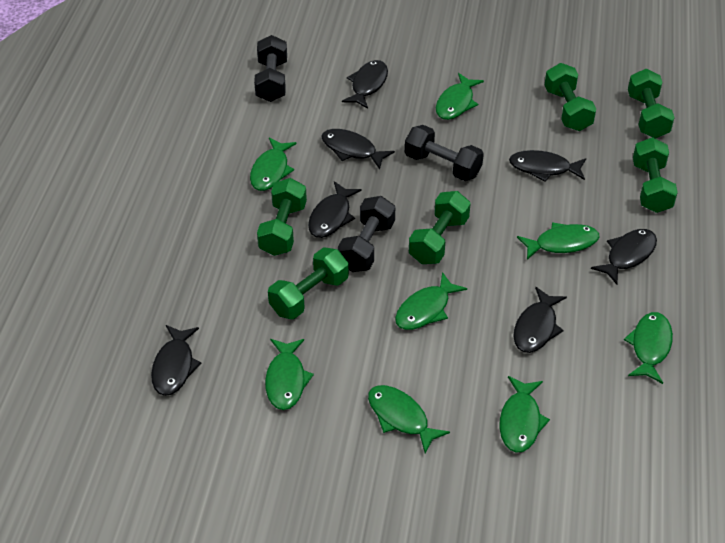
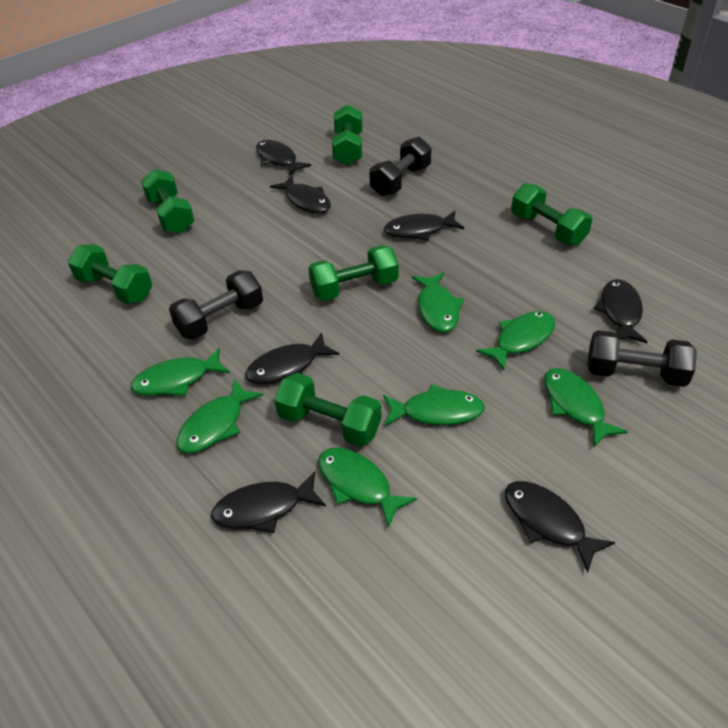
green fish: 8 -> 7

